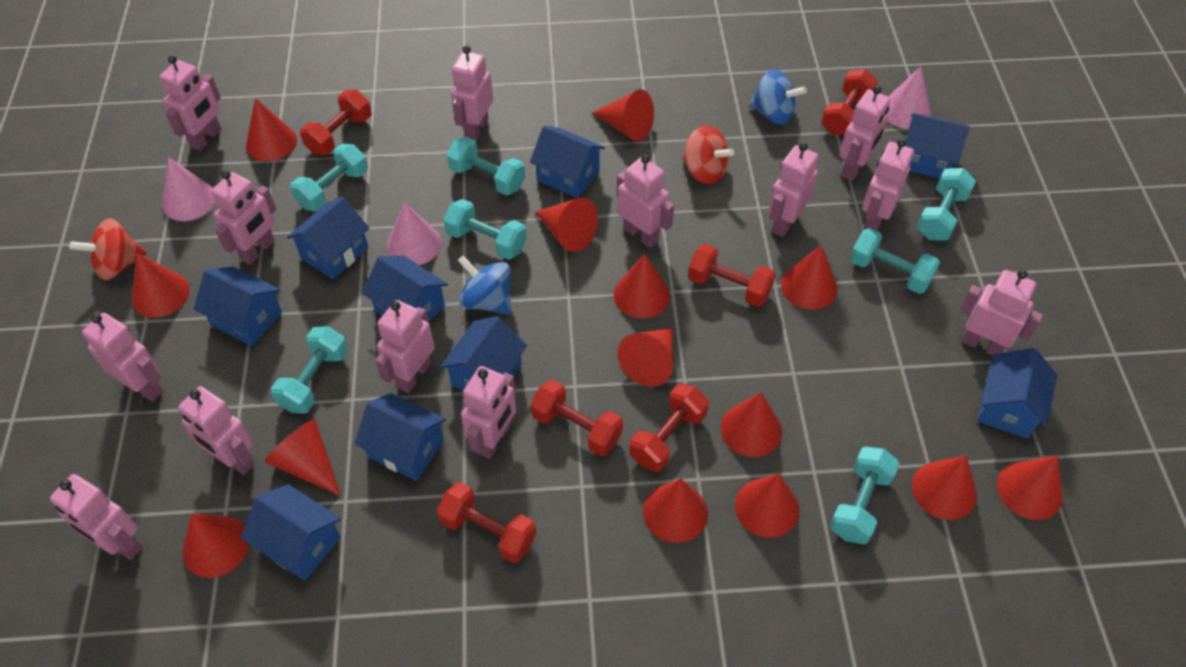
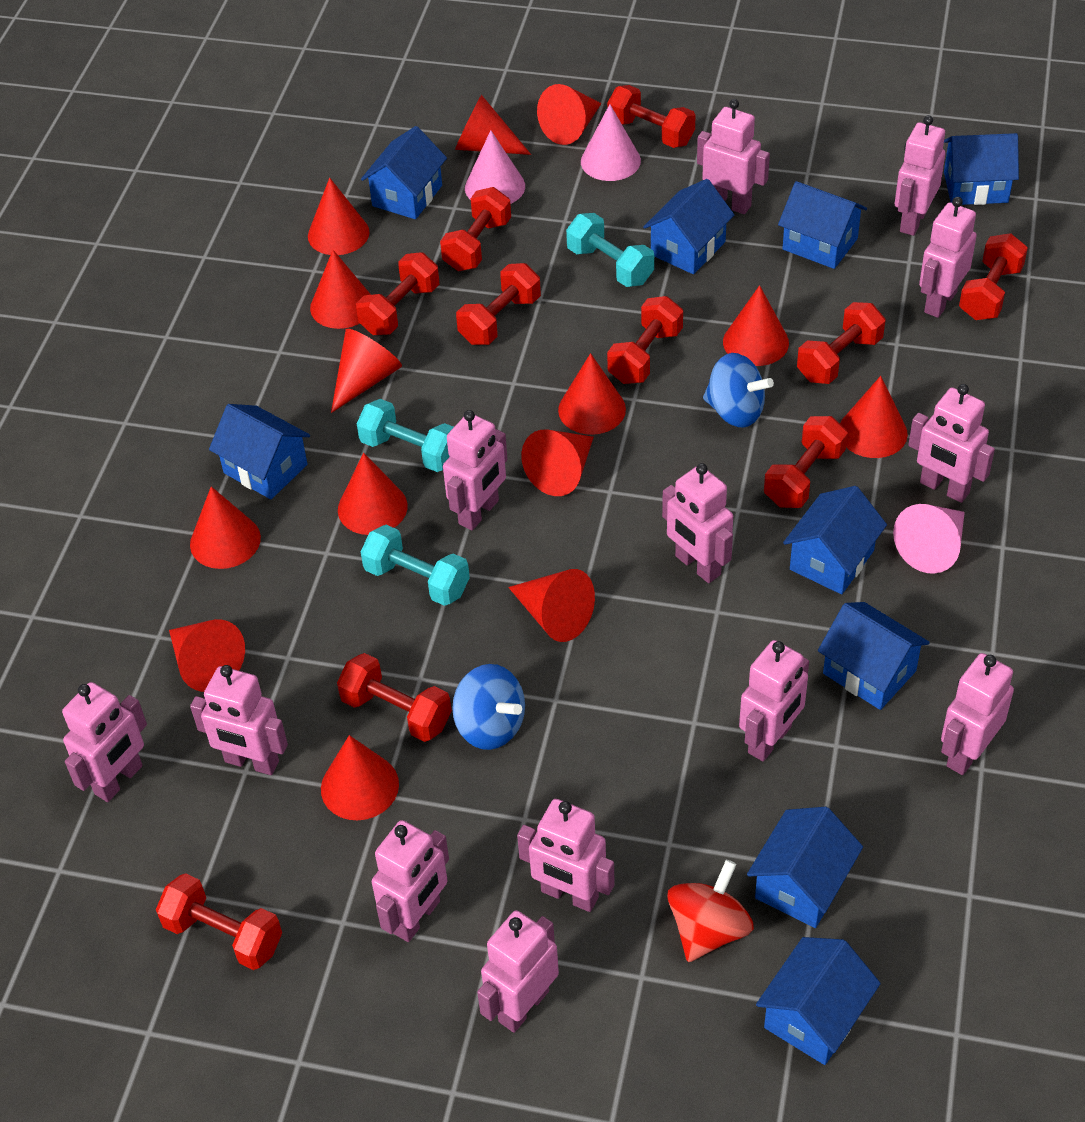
red dumbbell: 6 -> 10
red spinning top: 2 -> 1
turquoise dumbbell: 7 -> 3

